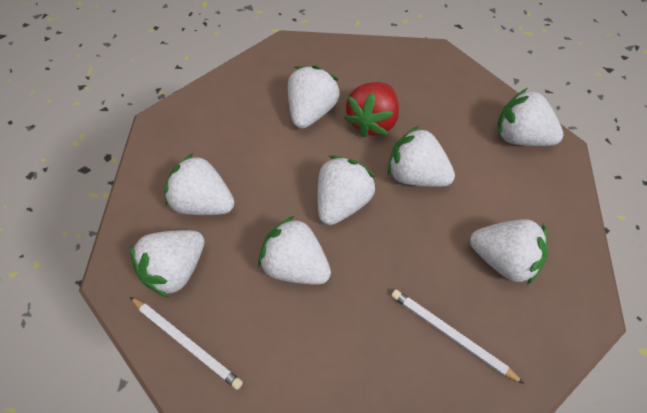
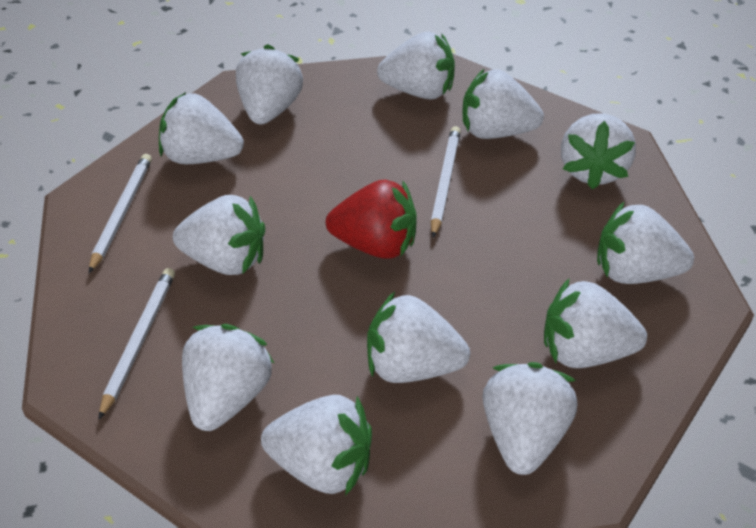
white pencil: 2 -> 3
white strawberry: 8 -> 12

